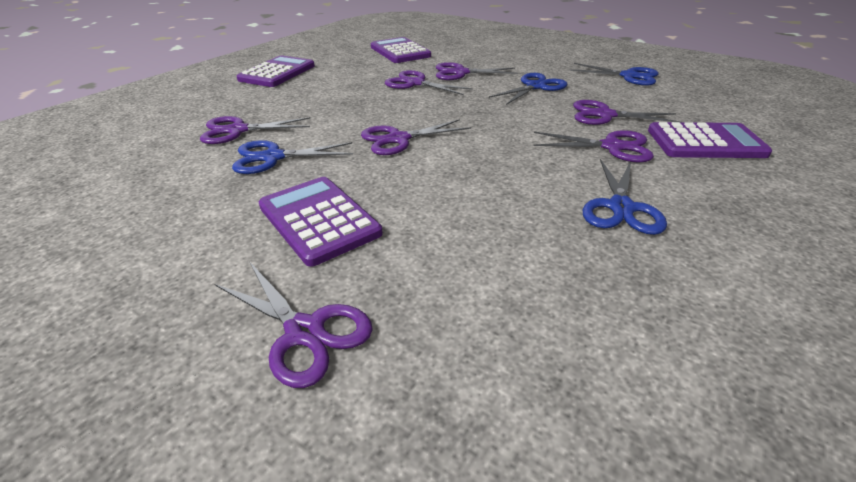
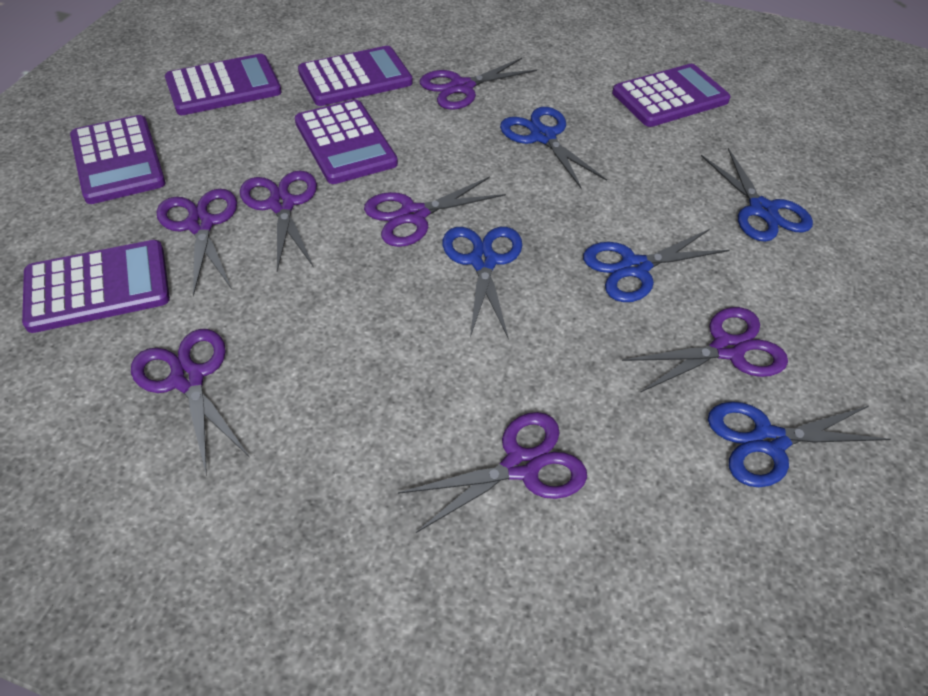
blue scissors: 4 -> 5
purple calculator: 4 -> 6

